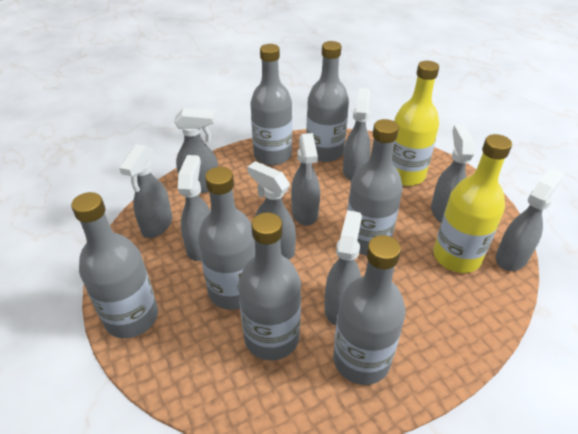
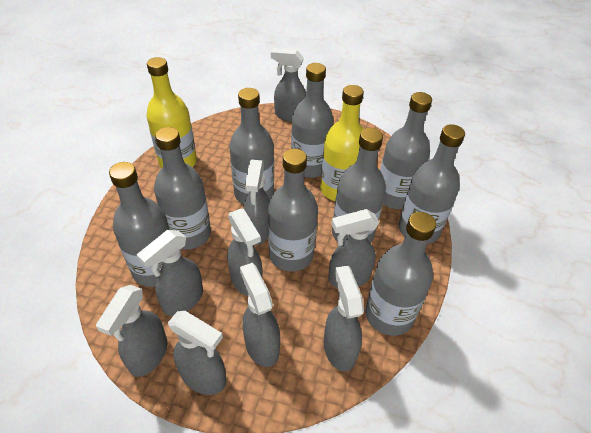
grey bottle: 7 -> 9

